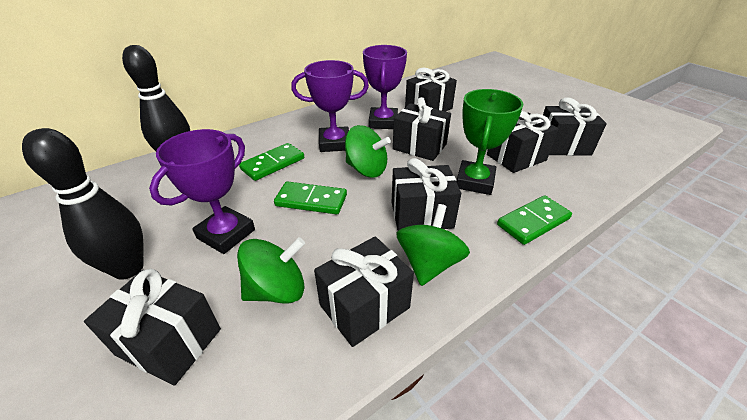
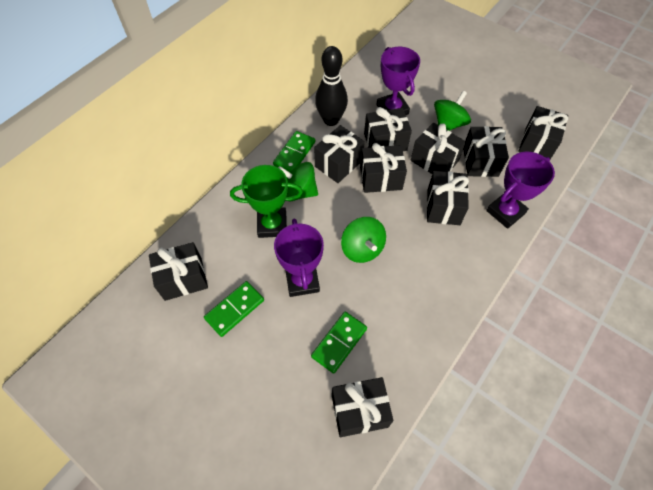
black bowling pin: 2 -> 1
black gift: 7 -> 9

